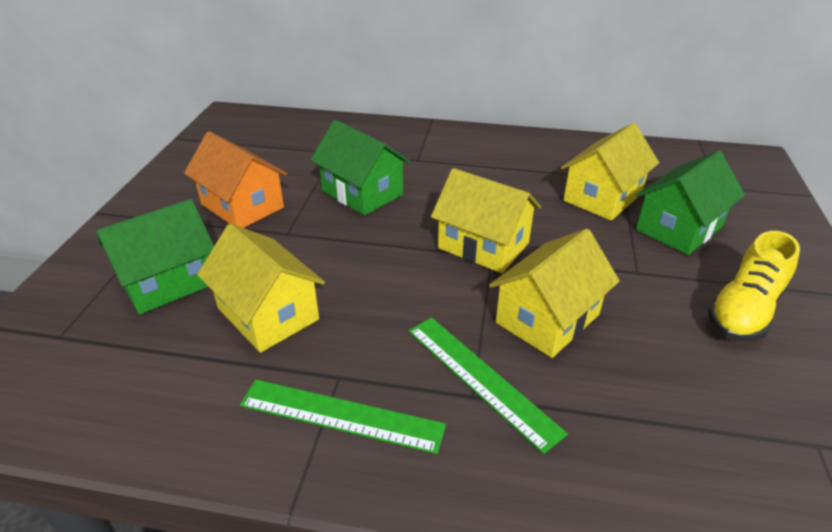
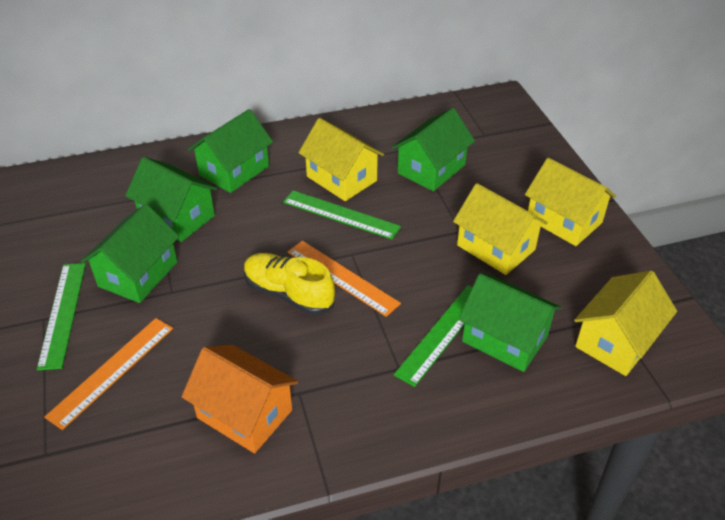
green house: 3 -> 5
green ruler: 2 -> 3
orange ruler: 0 -> 2

